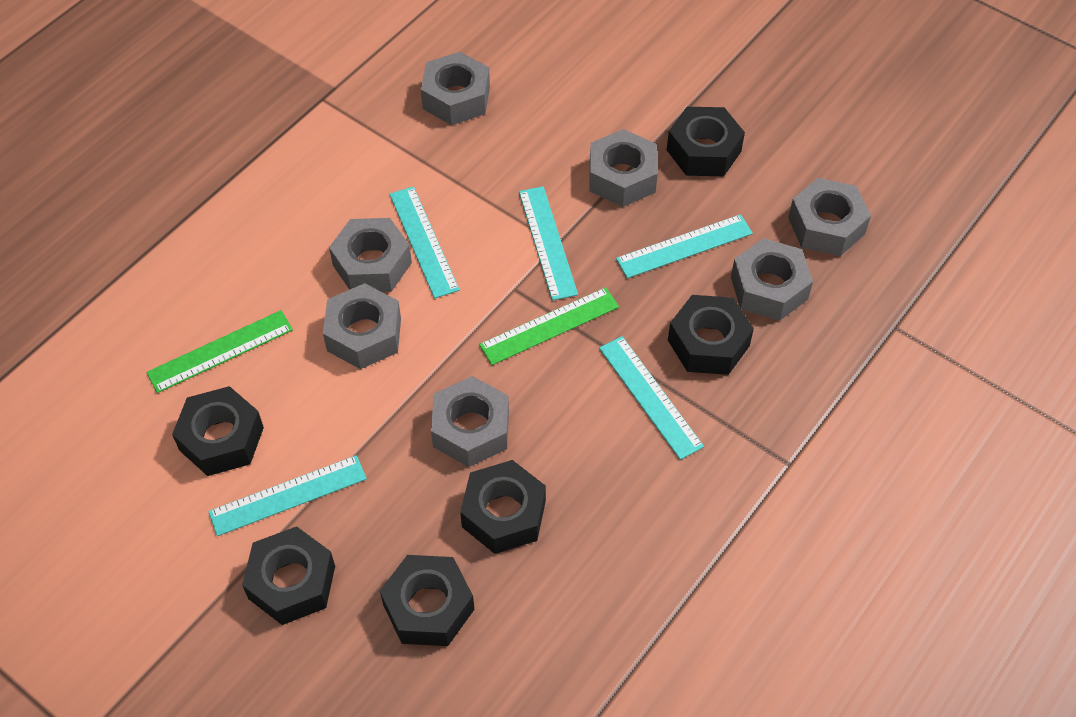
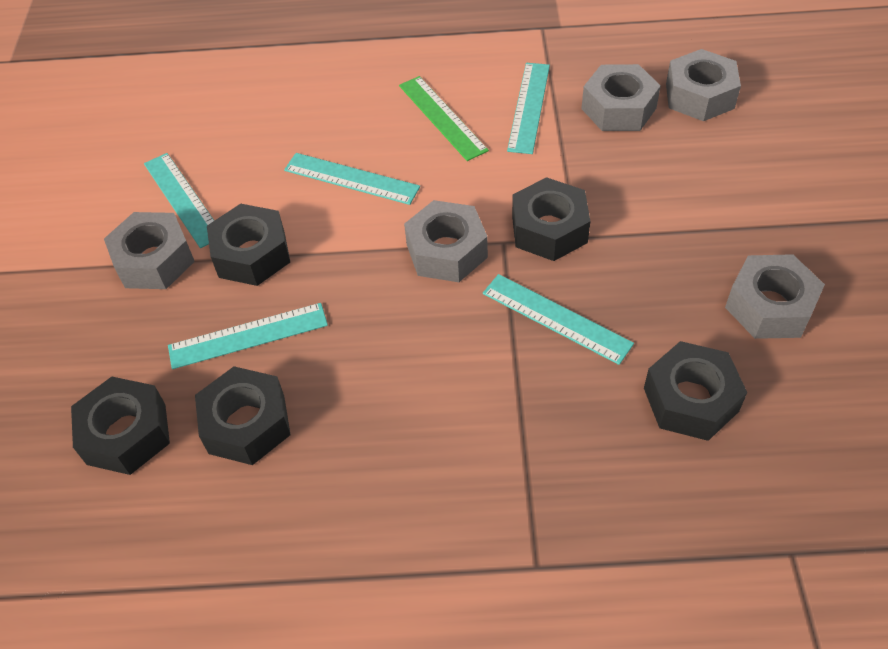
black nut: 6 -> 5
green ruler: 2 -> 1
grey nut: 7 -> 5

